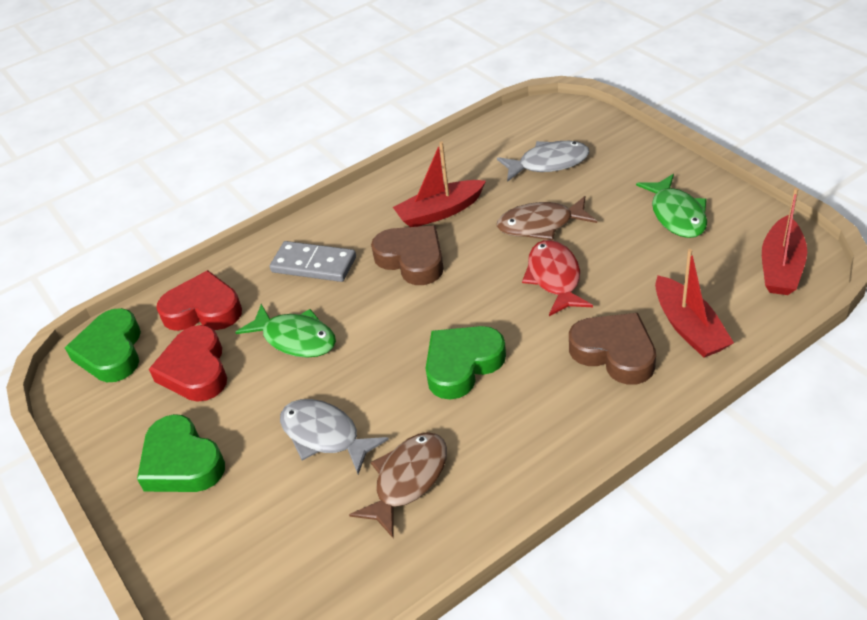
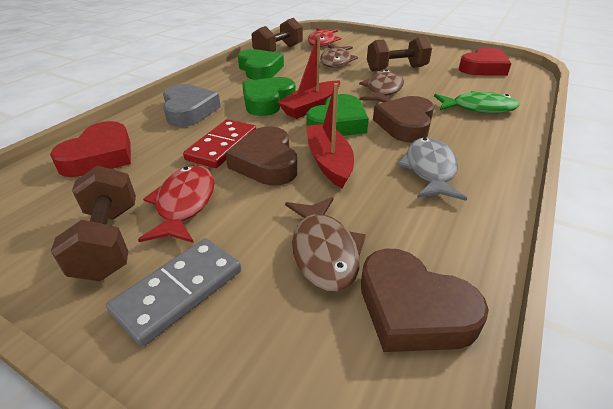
brown dumbbell: 0 -> 3
brown fish: 2 -> 3
brown heart: 2 -> 3
green fish: 2 -> 1
grey fish: 2 -> 1
grey heart: 0 -> 1
red boat: 3 -> 2
red domino: 0 -> 1
red fish: 1 -> 2

